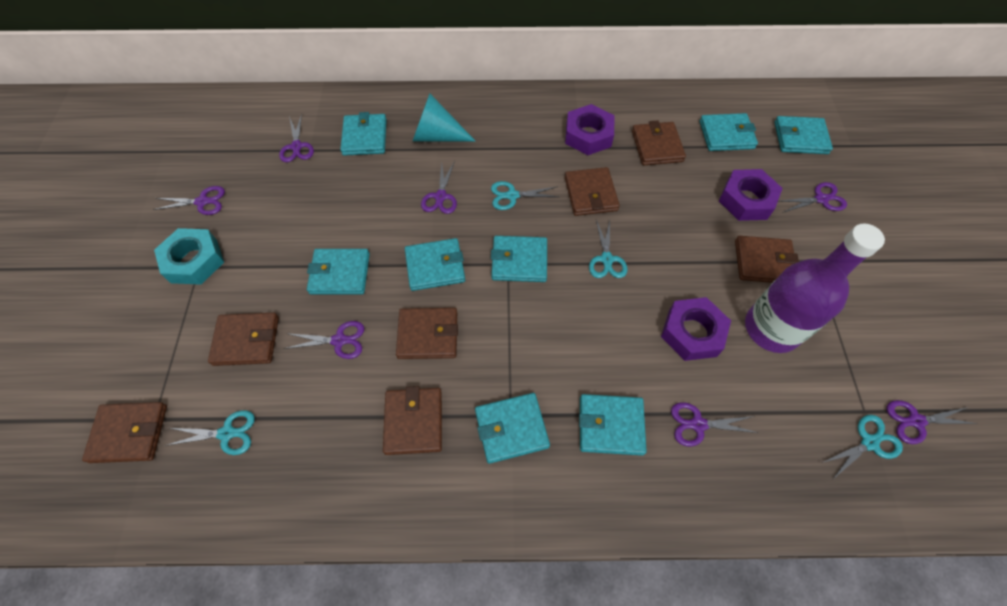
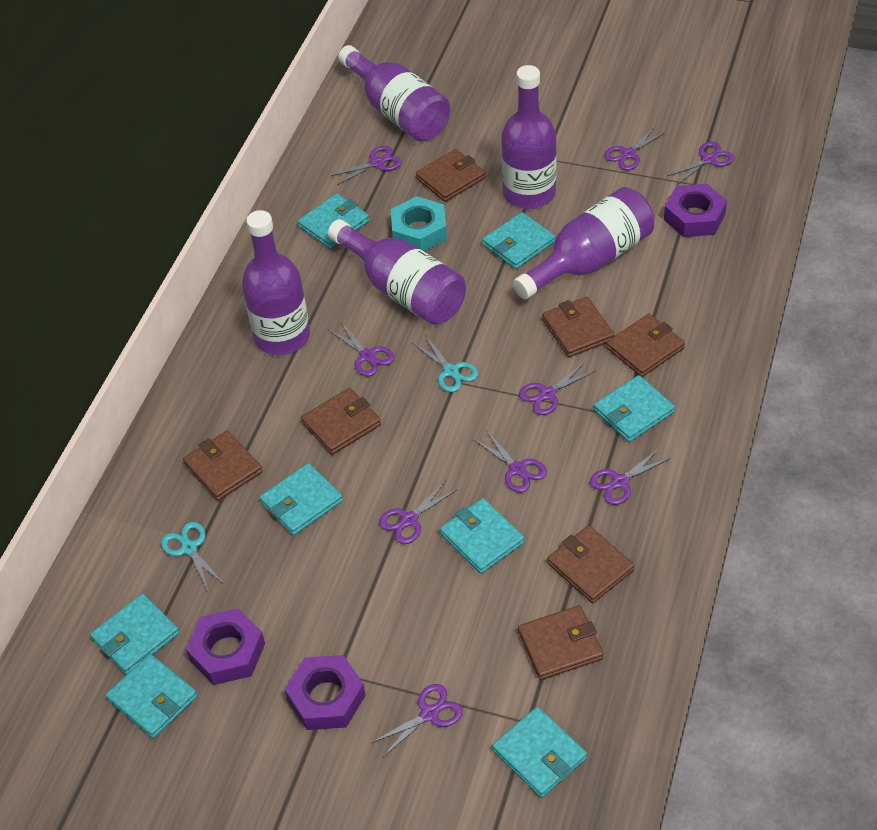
purple bottle: 1 -> 5
purple scissors: 7 -> 9
turquoise cone: 1 -> 0
turquoise scissors: 4 -> 2

